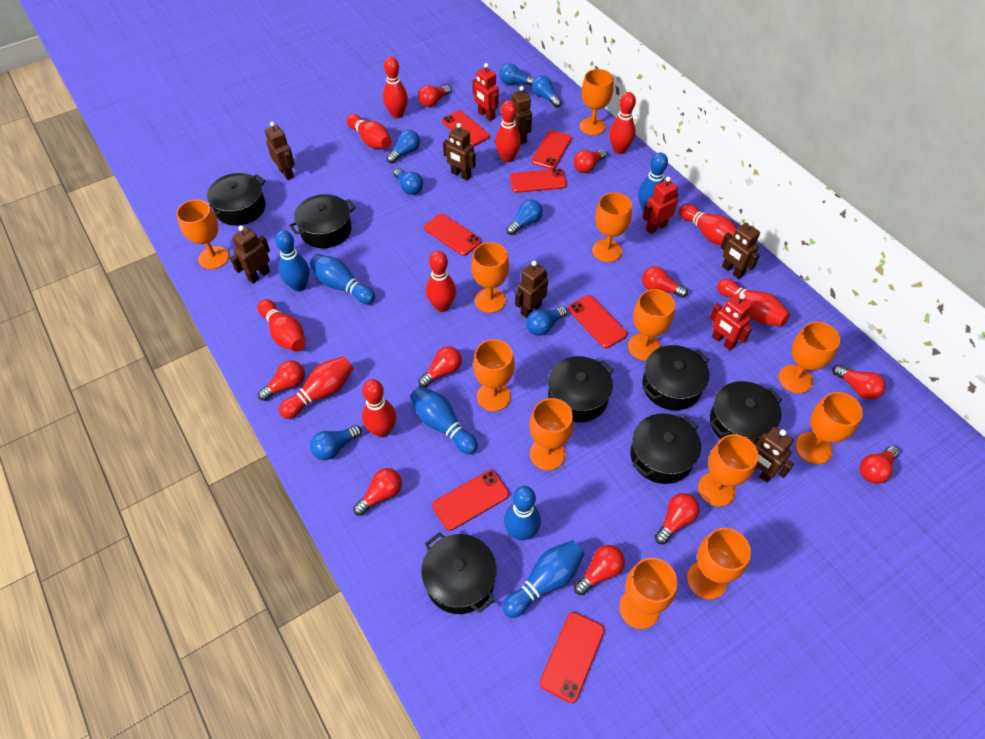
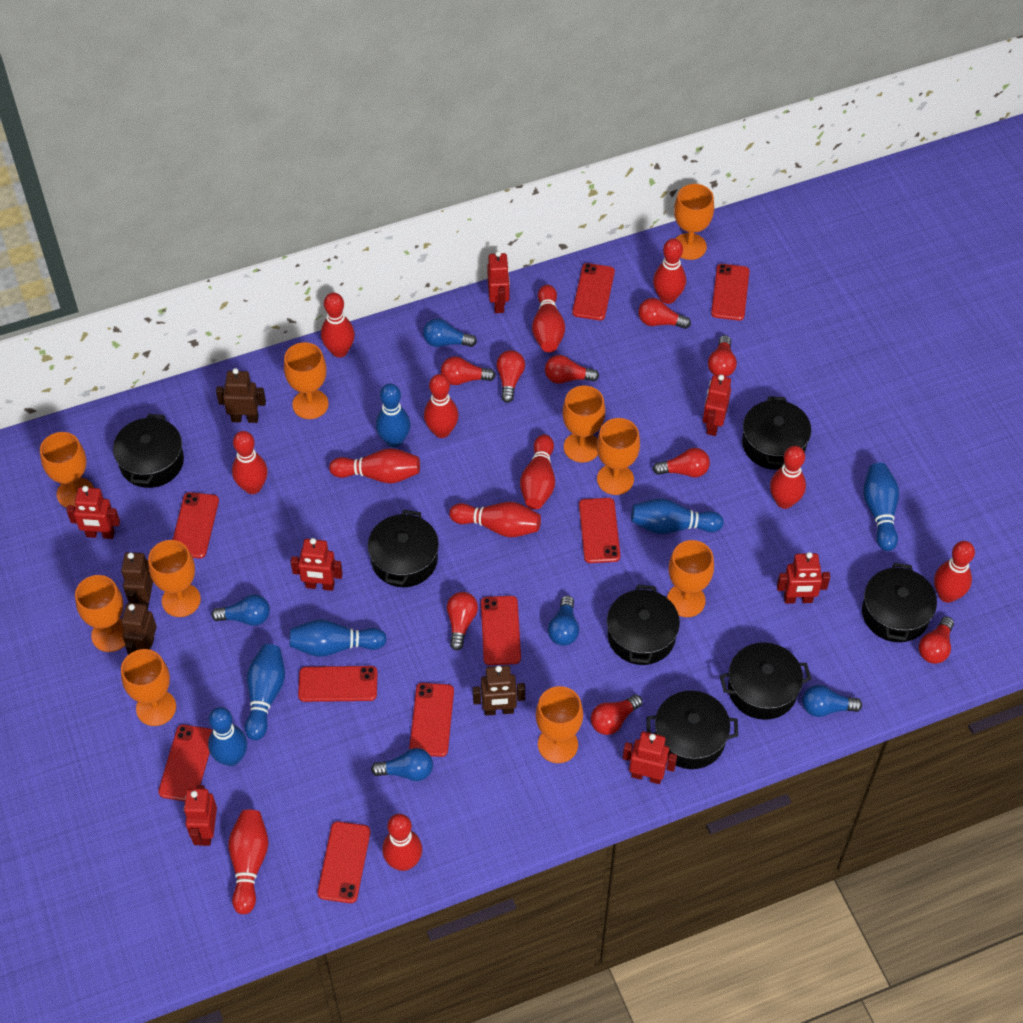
blue light bulb: 7 -> 5
brown robot: 7 -> 4
orange goblet: 12 -> 10
red bowling pin: 10 -> 12
red light bulb: 10 -> 9
red phone: 7 -> 9
red robot: 3 -> 7

